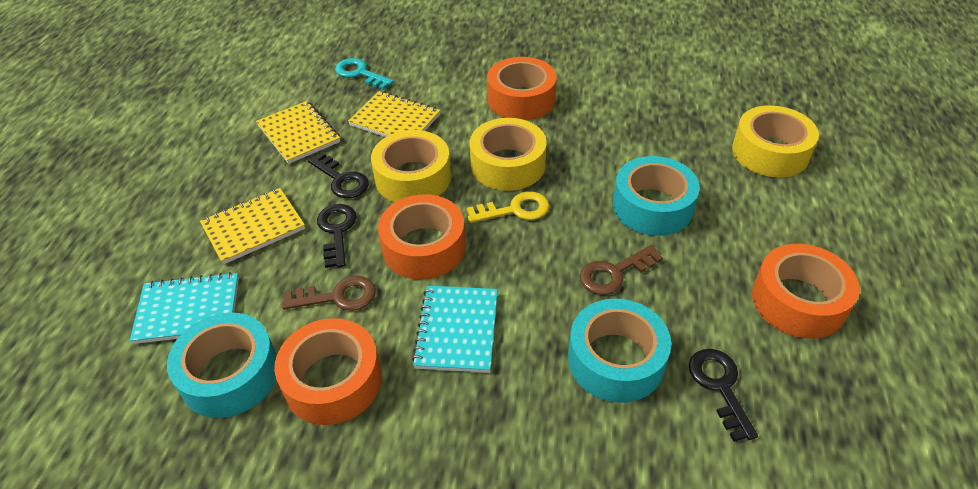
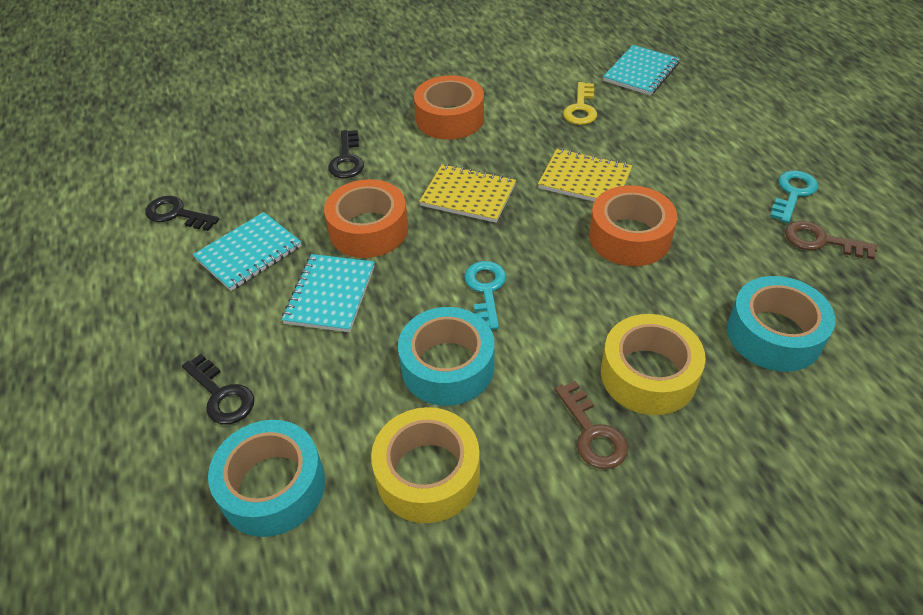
orange tape: 4 -> 3
turquoise key: 1 -> 2
turquoise notebook: 2 -> 3
yellow notebook: 3 -> 2
yellow tape: 3 -> 2

